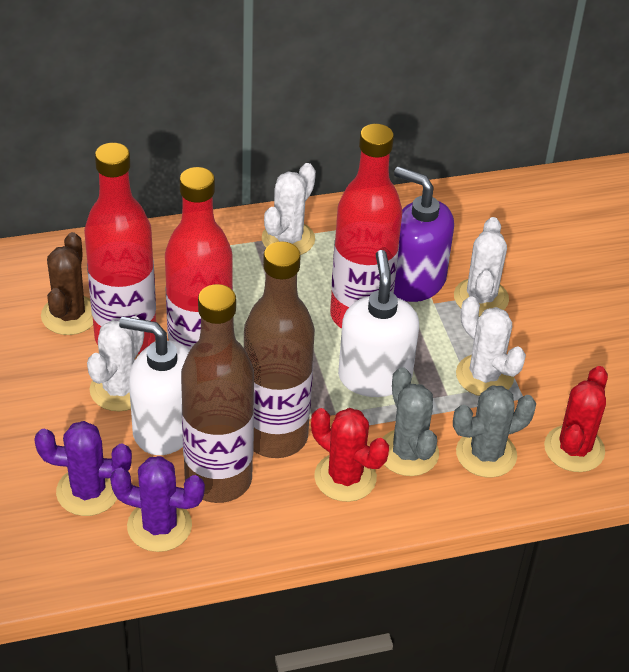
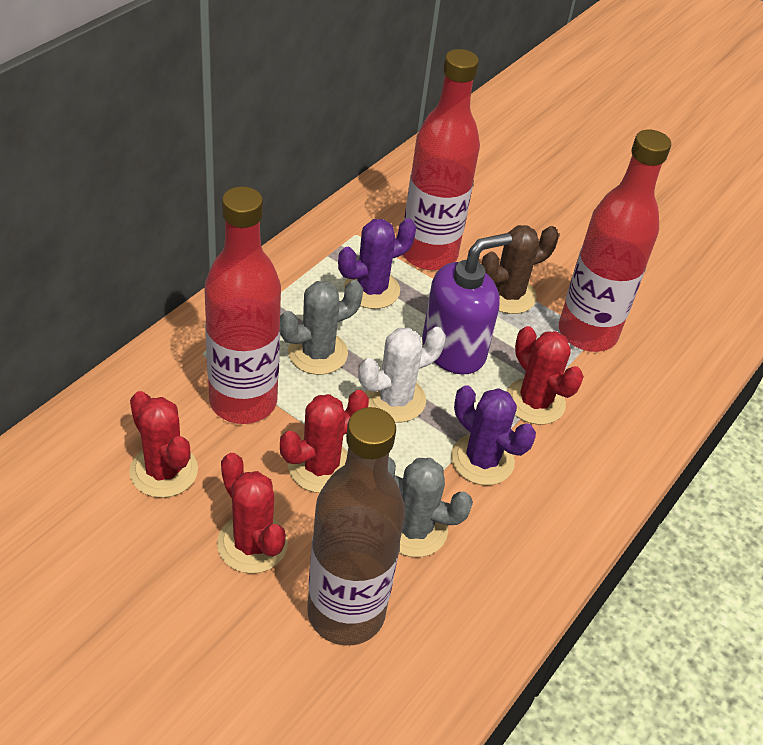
brown bottle: 2 -> 1
red cactus: 2 -> 4
white cactus: 4 -> 1
white soap dispenser: 2 -> 0

